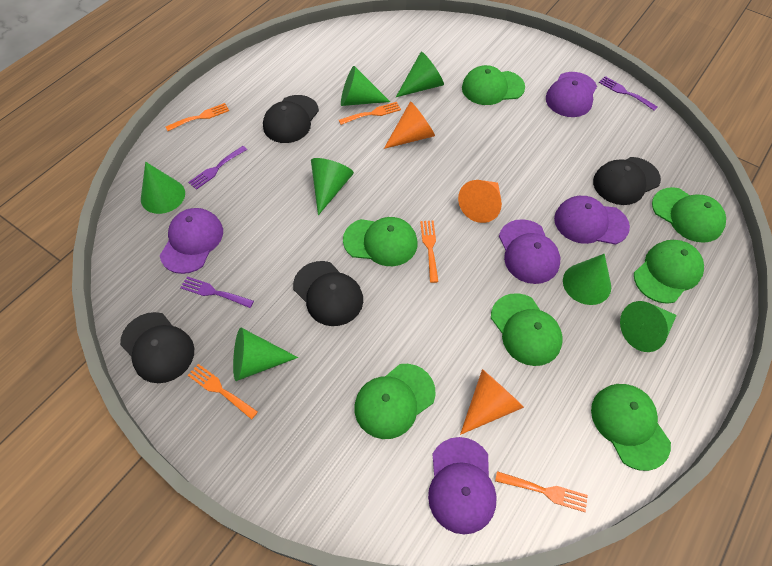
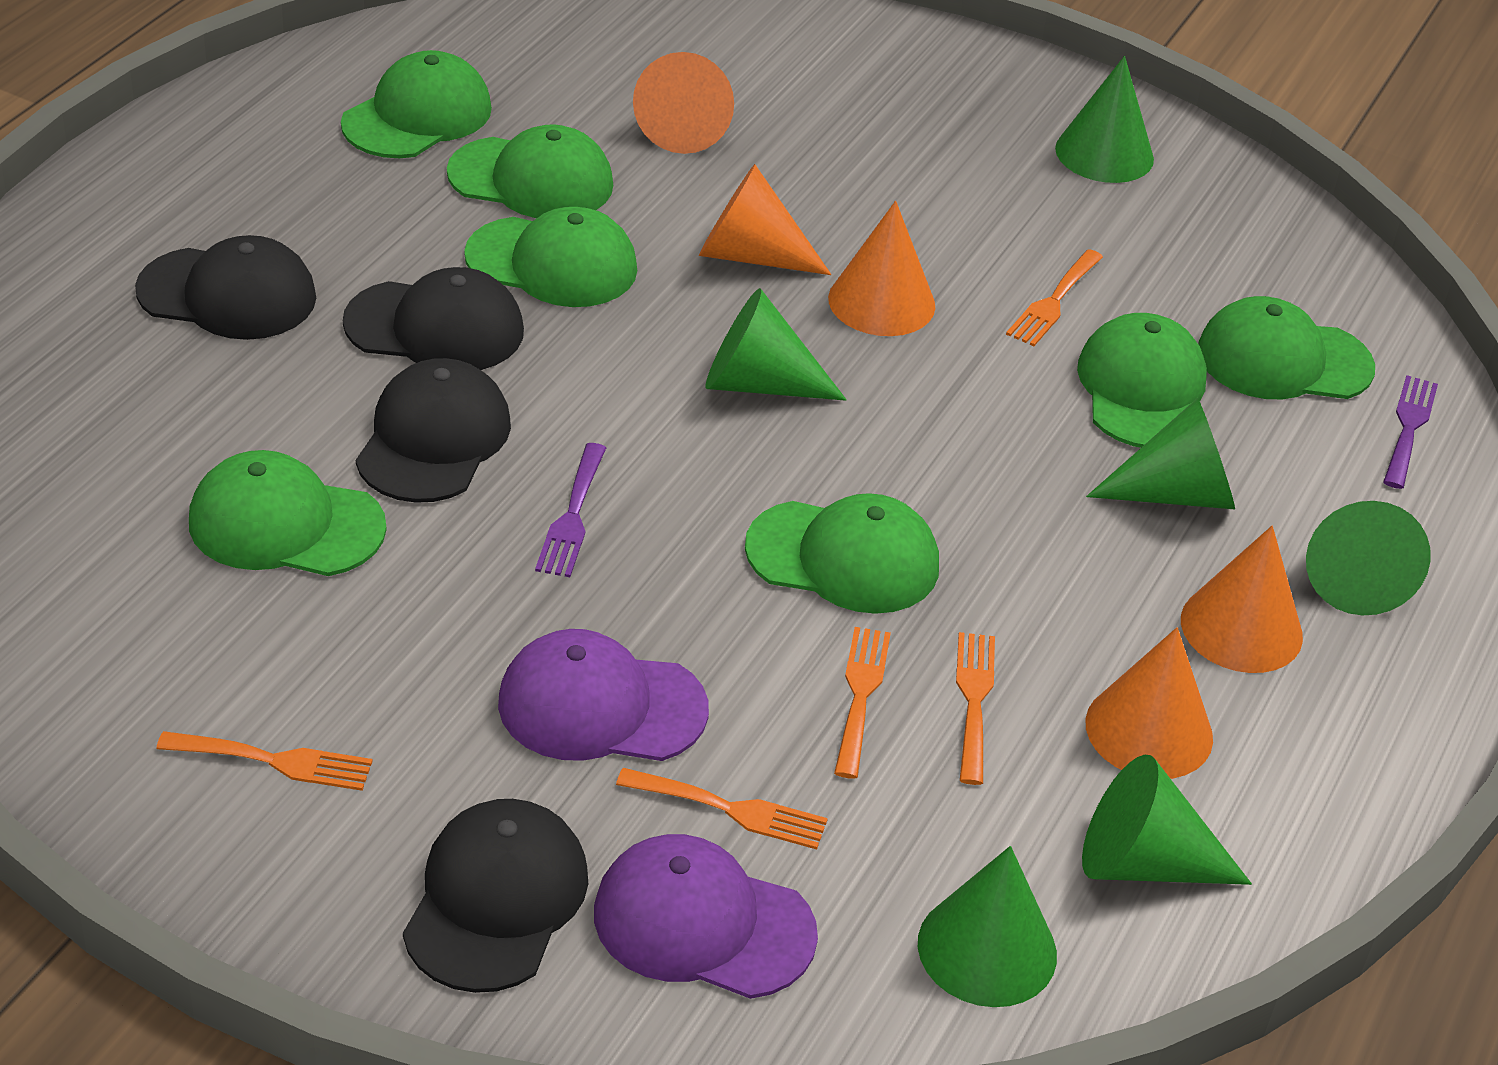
green cone: 7 -> 6
orange cone: 3 -> 5
purple cap: 5 -> 2
purple fork: 3 -> 2

